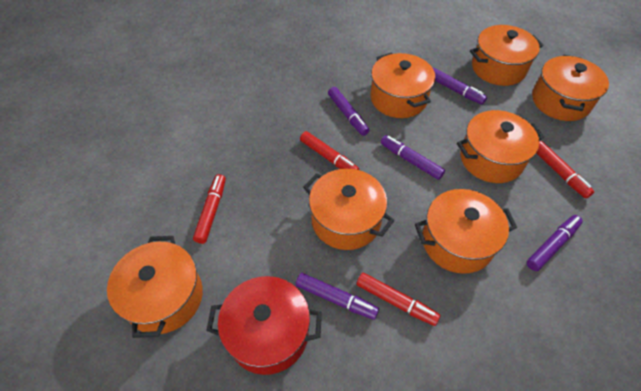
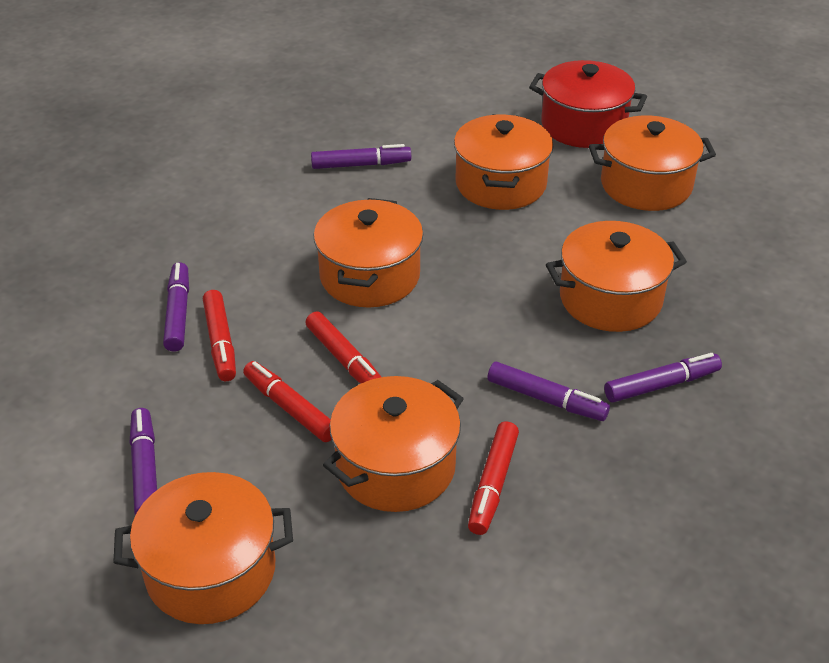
orange pot: 7 -> 6

